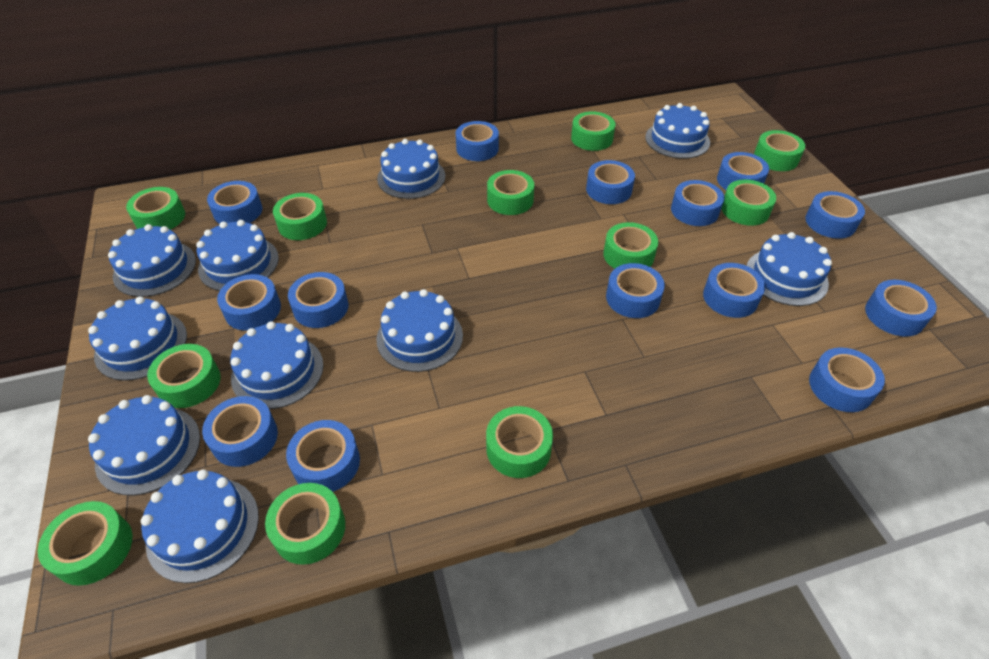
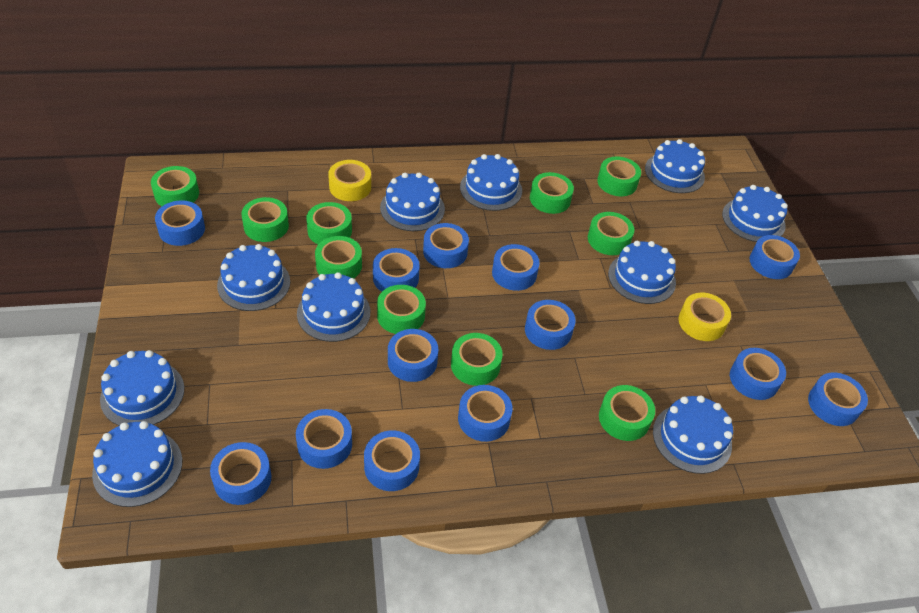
blue tape: 14 -> 13
green tape: 11 -> 10
yellow tape: 0 -> 2

